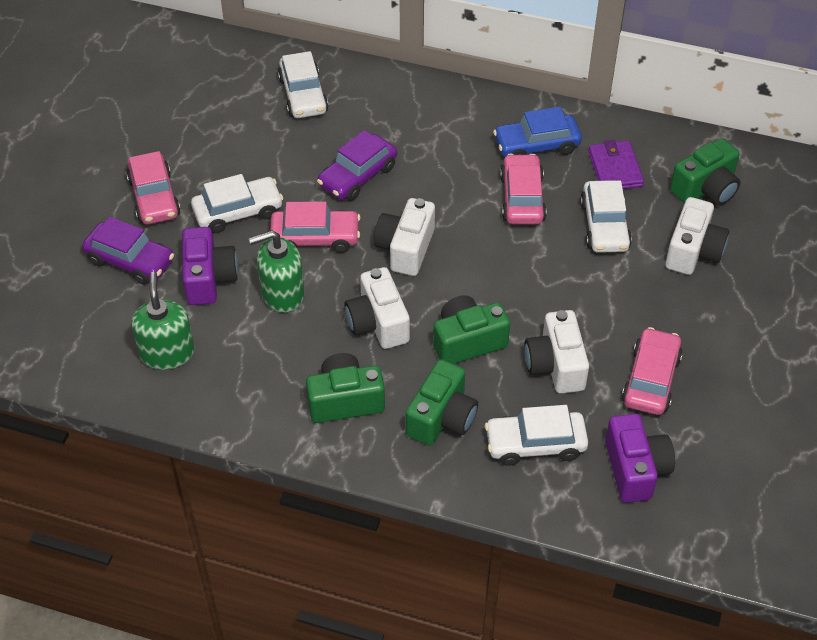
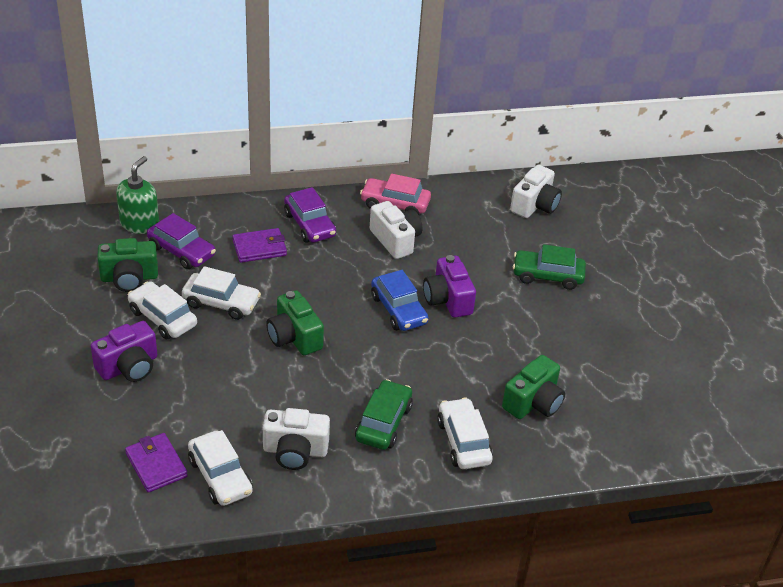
green camera: 4 -> 3
green car: 0 -> 2
green soap dispenser: 2 -> 1
pink car: 4 -> 1
purple wallet: 1 -> 2
white camera: 4 -> 3

